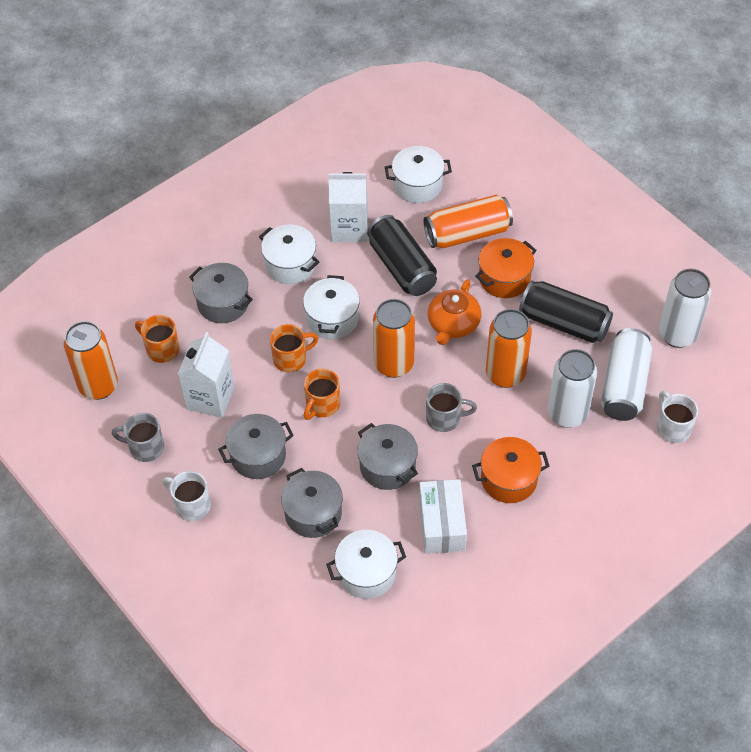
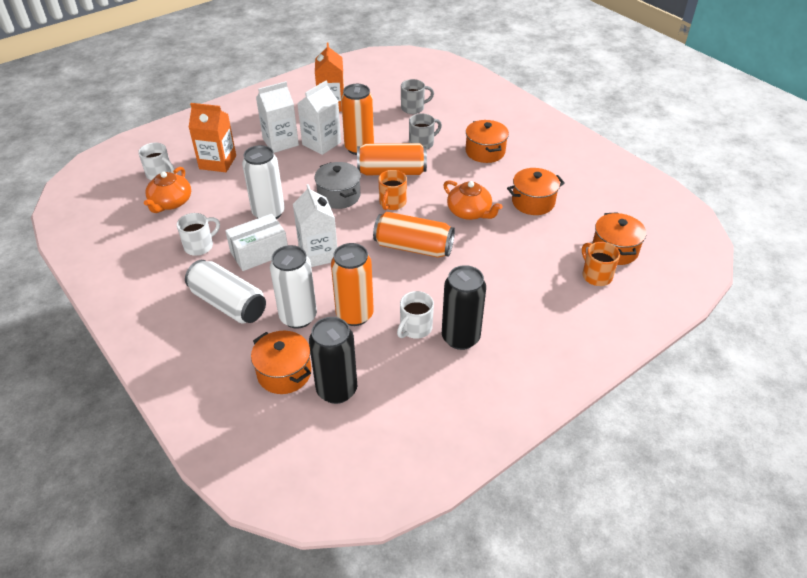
grey pot: 4 -> 1
orange carton: 0 -> 2
orange mug: 3 -> 2
orange pot: 2 -> 4
orange teapot: 1 -> 2
white carton: 2 -> 3
white mug: 2 -> 3
white pot: 4 -> 0

